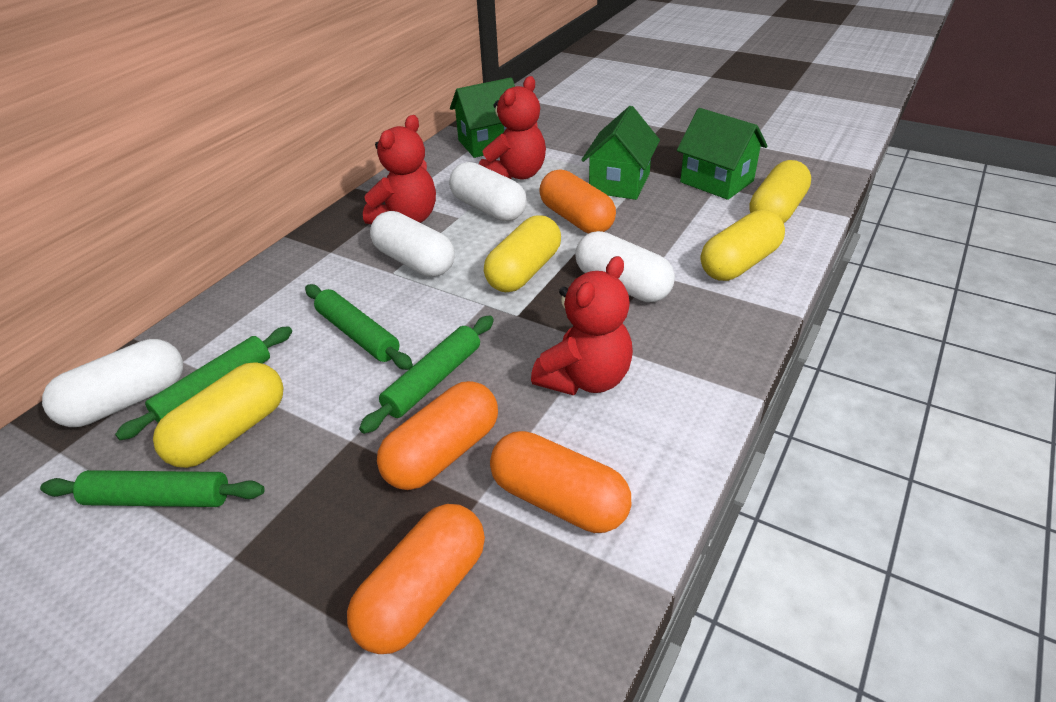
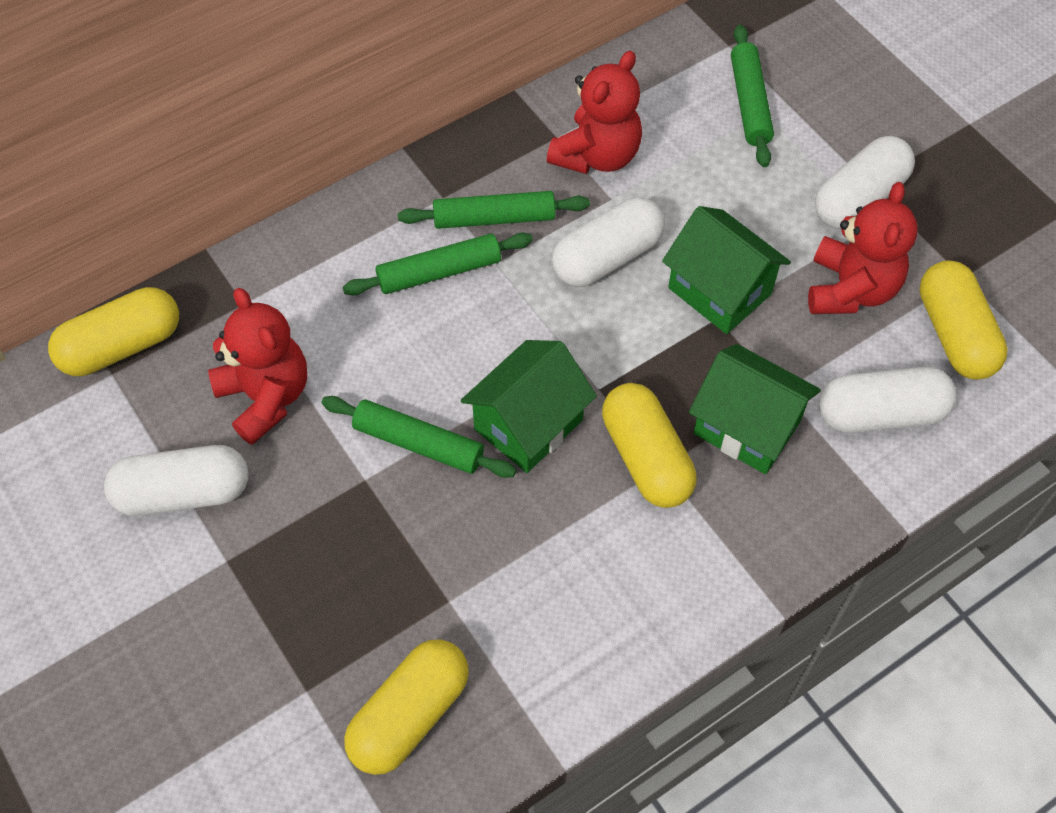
orange capsule: 4 -> 0

